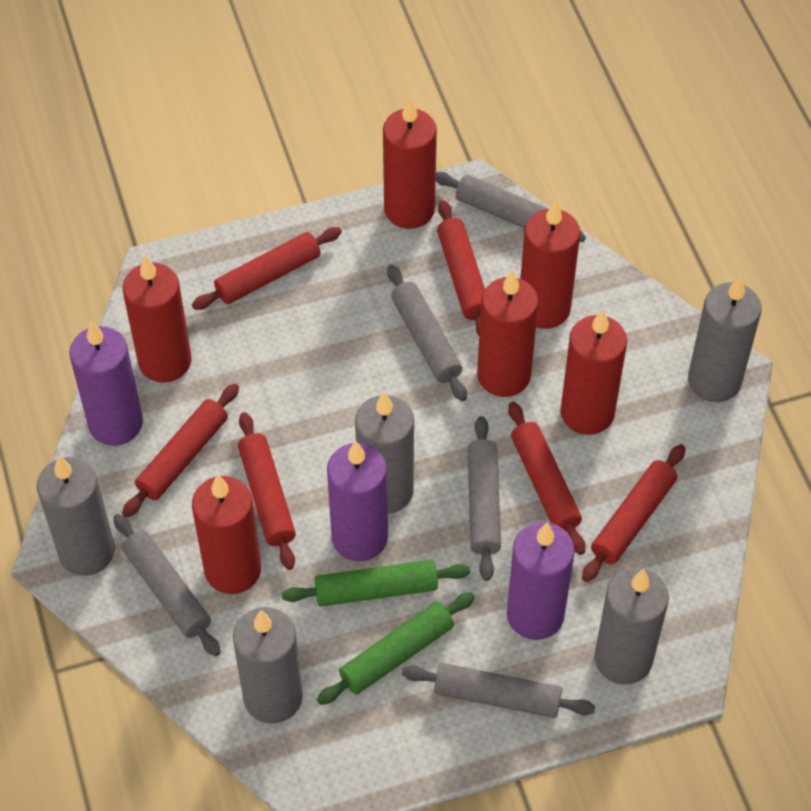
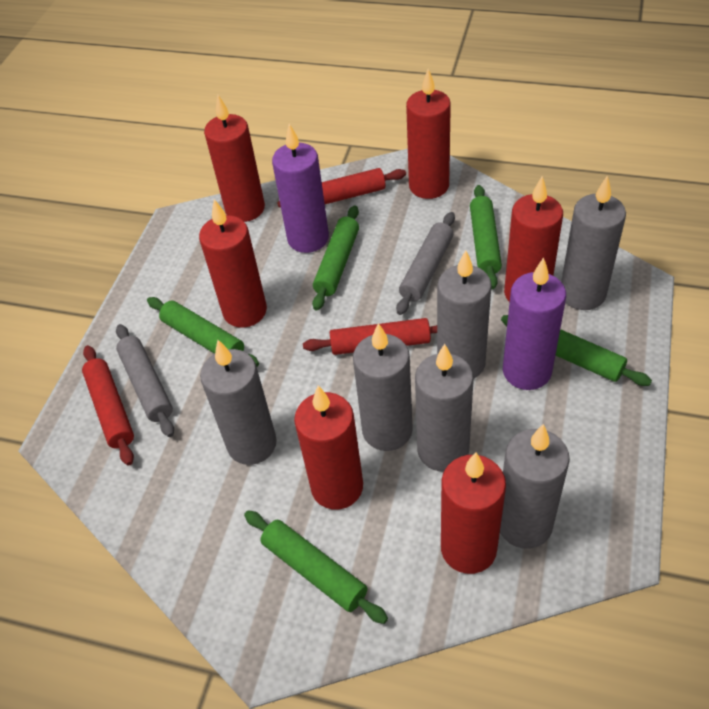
green rolling pin: 2 -> 5
grey candle: 5 -> 6
grey rolling pin: 5 -> 2
purple candle: 3 -> 2
red rolling pin: 6 -> 3

